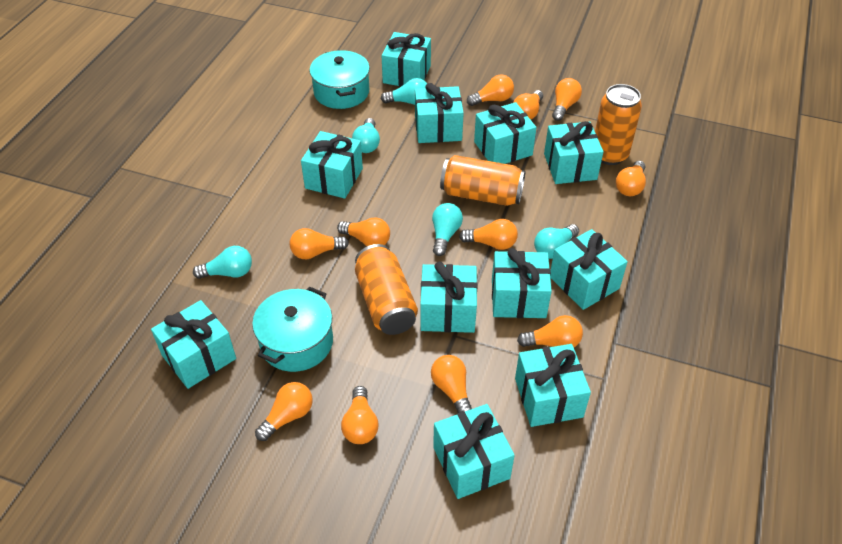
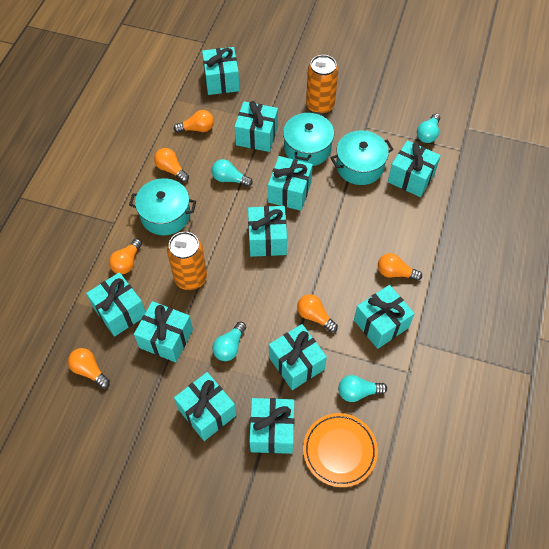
orange can: 3 -> 2
orange light bulb: 11 -> 6
orange plate: 0 -> 1
turquoise light bulb: 5 -> 4
turquoise pot: 2 -> 3

